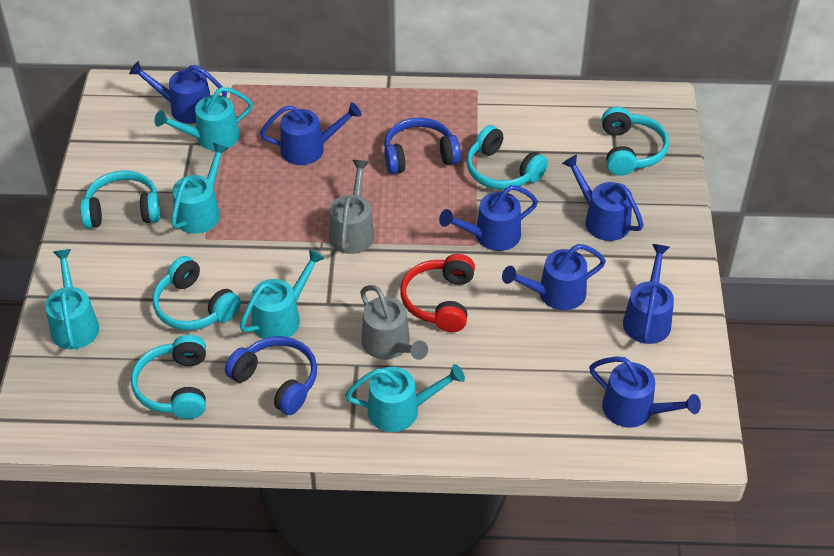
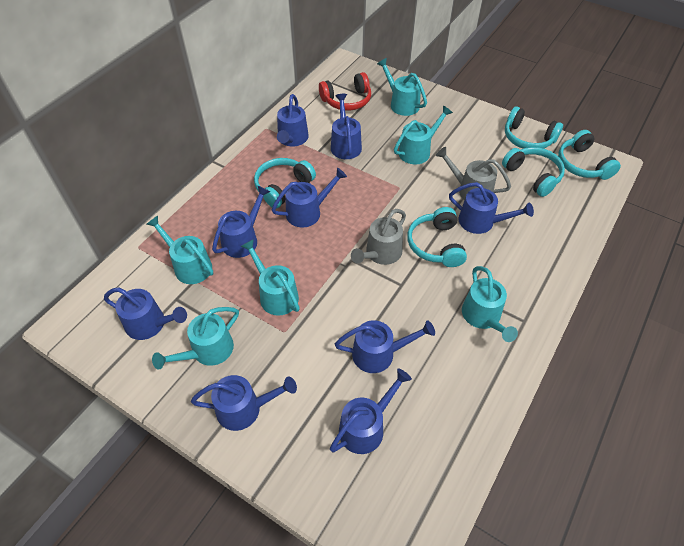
blue headphones: 2 -> 0
blue watering can: 7 -> 9
turquoise watering can: 5 -> 6

